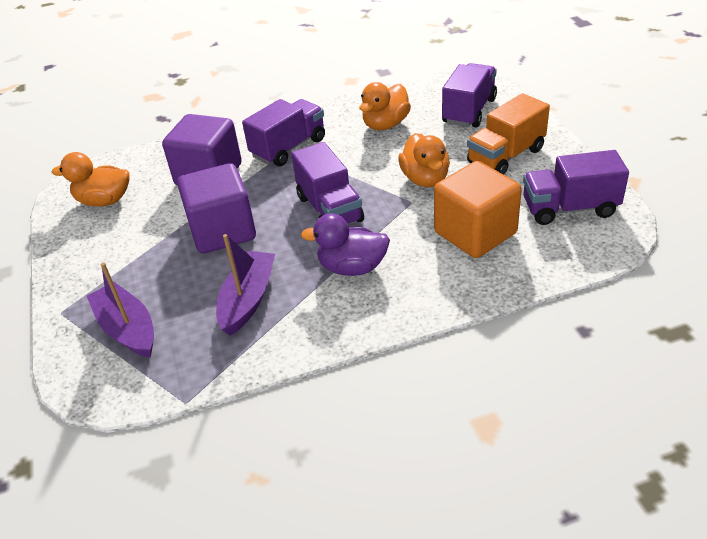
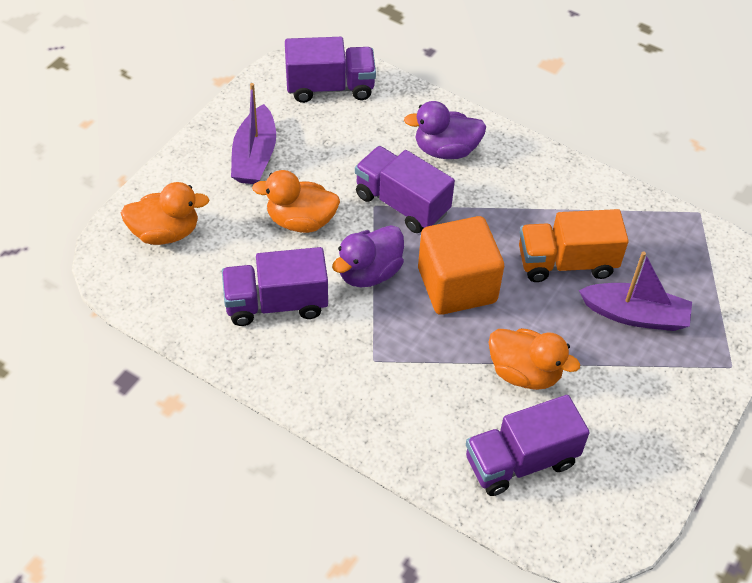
purple cube: 2 -> 0
purple duck: 1 -> 2

